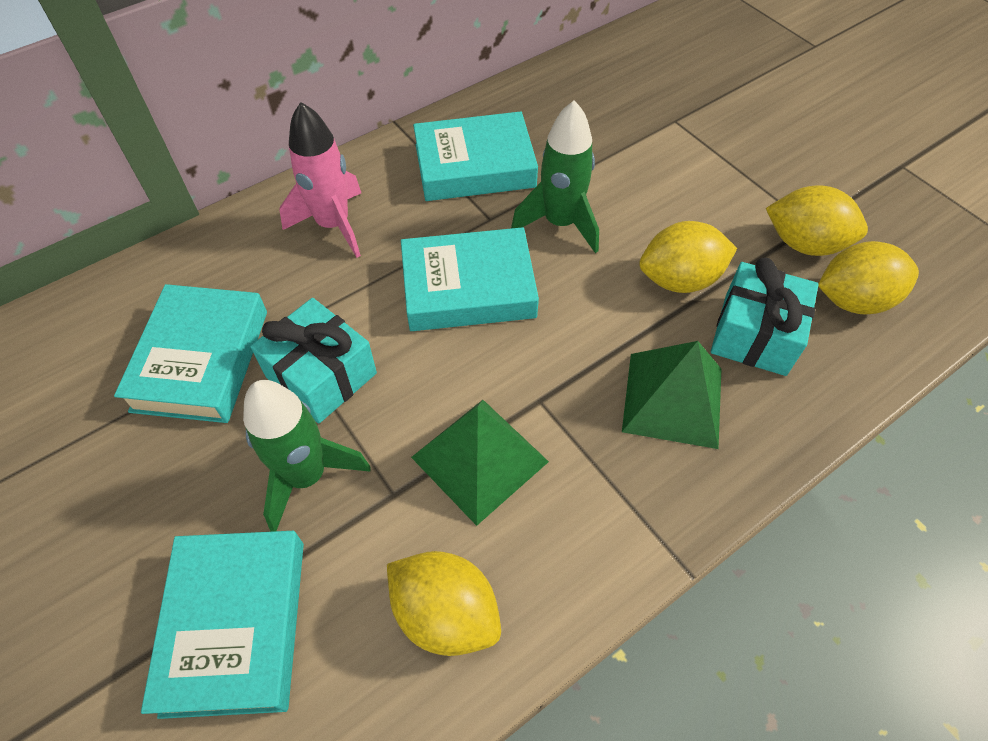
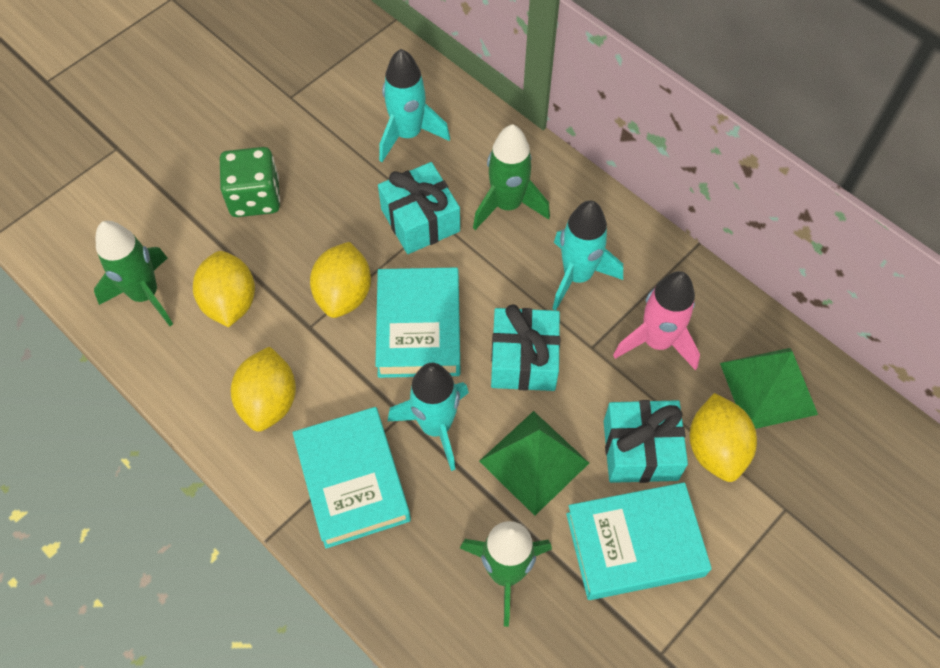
green dice: 0 -> 1
green rocket: 2 -> 3
turquoise book: 4 -> 3
turquoise gift: 2 -> 3
turquoise rocket: 0 -> 3

